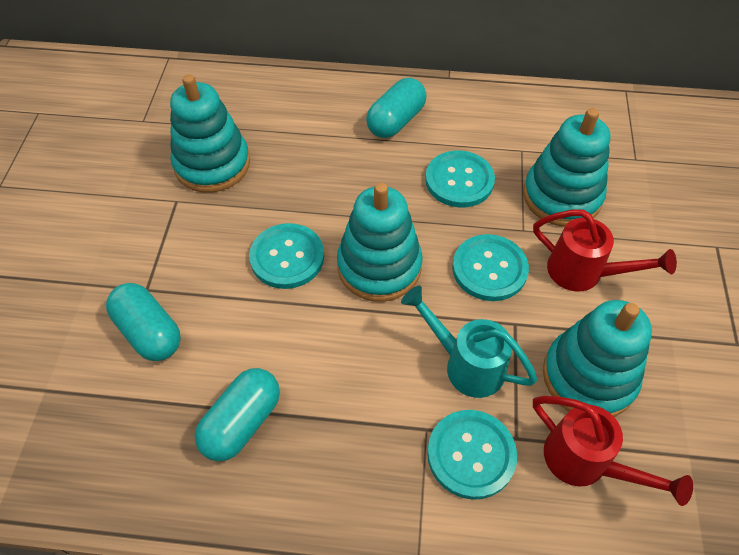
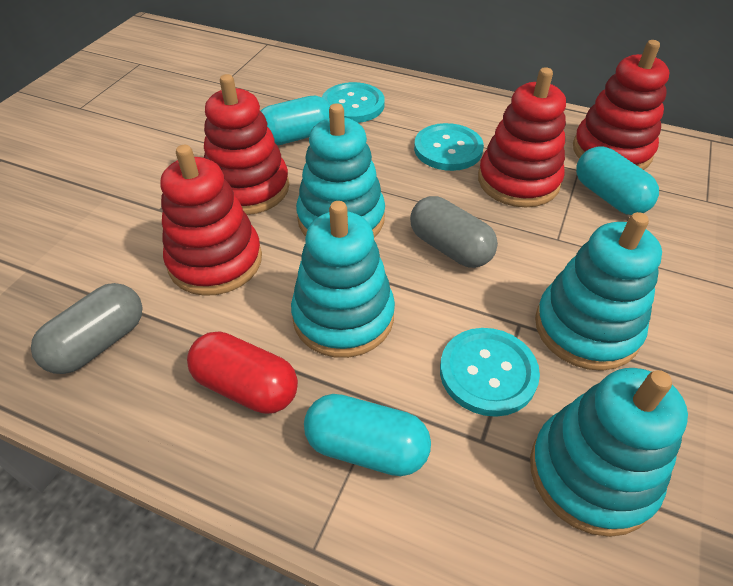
grey capsule: 0 -> 2
red capsule: 0 -> 1
red stacking toy: 0 -> 4
red watering can: 2 -> 0
turquoise button: 4 -> 3
turquoise watering can: 1 -> 0

